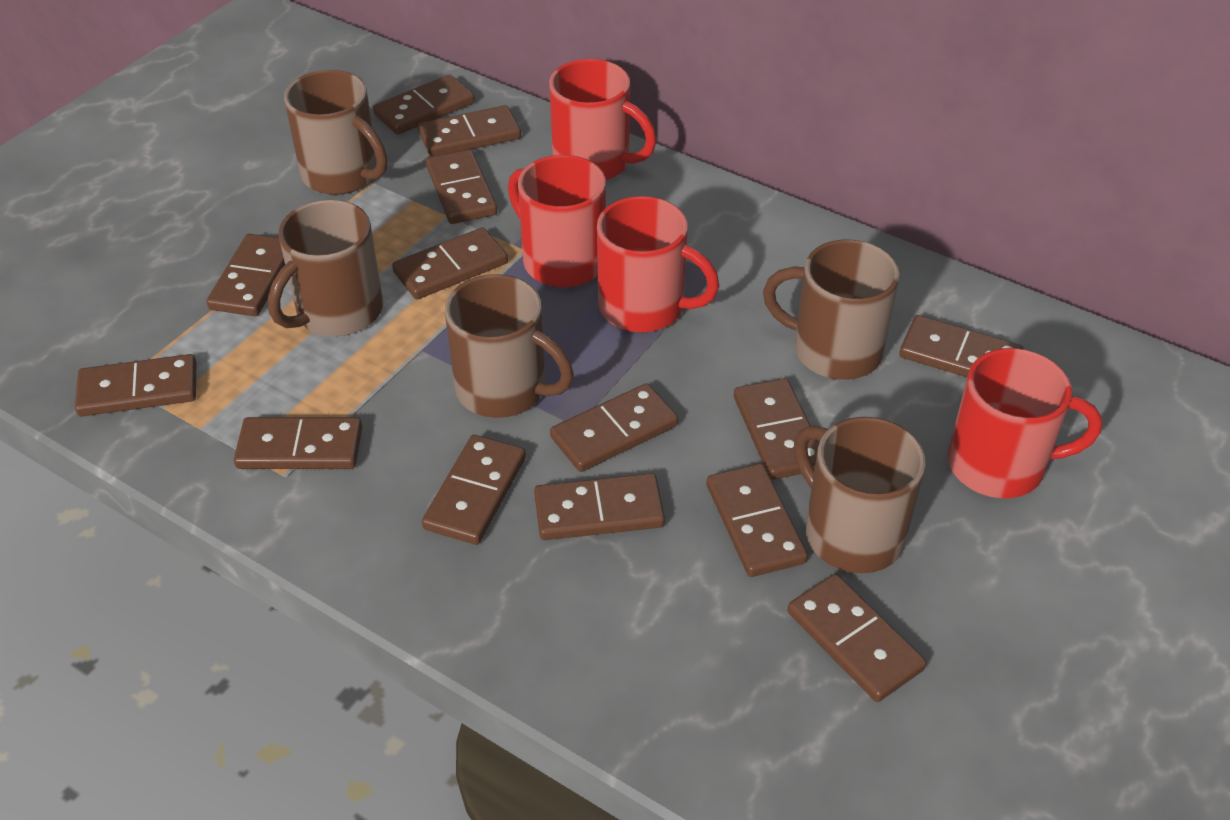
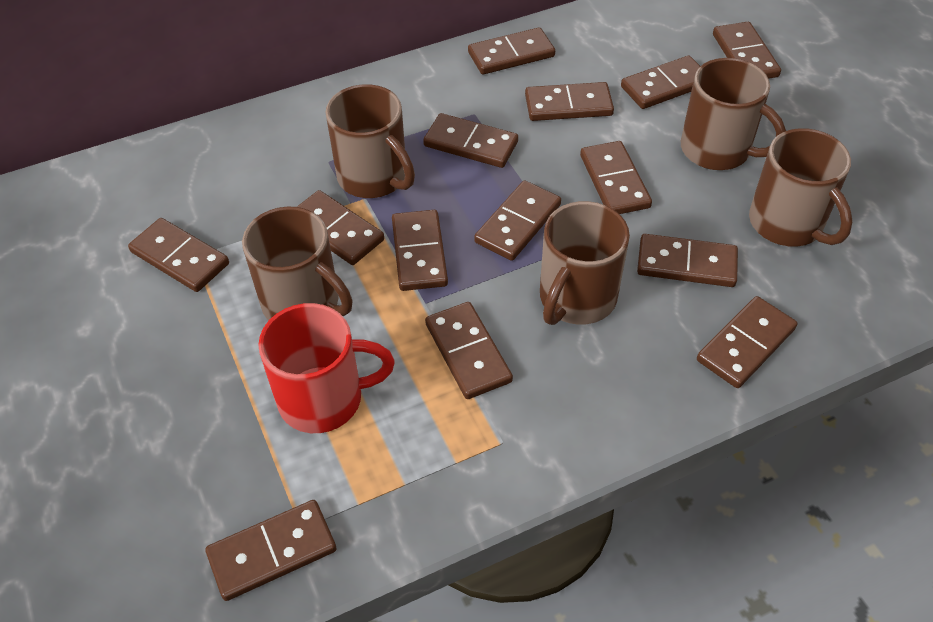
red mug: 4 -> 1

